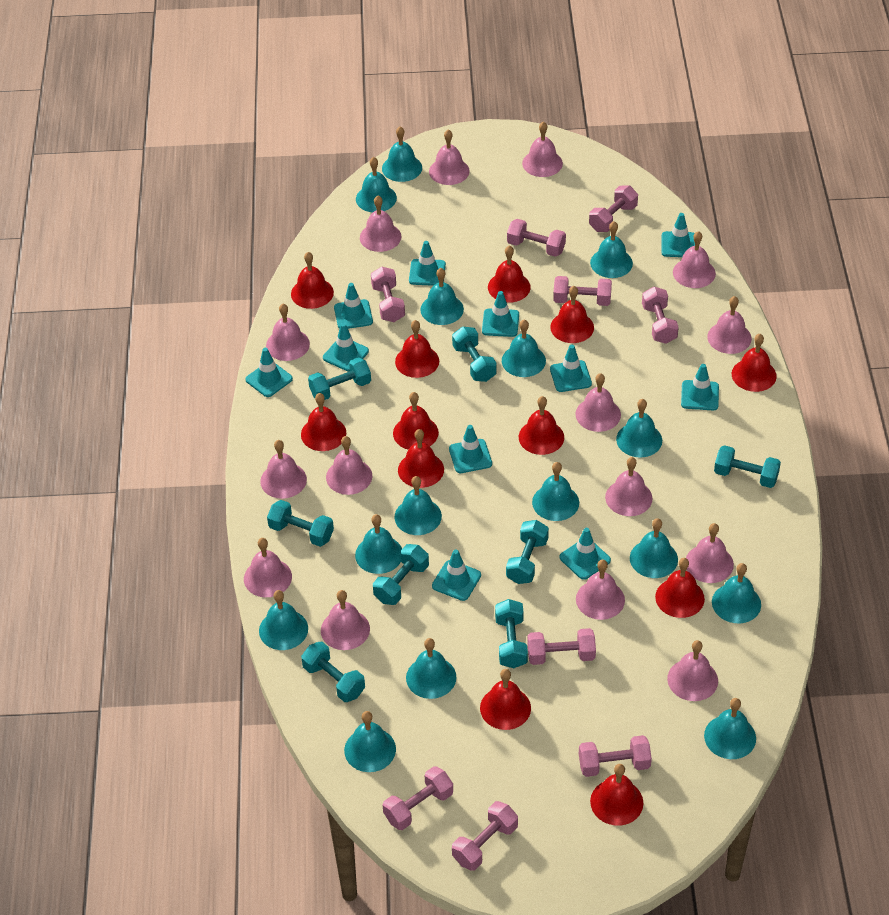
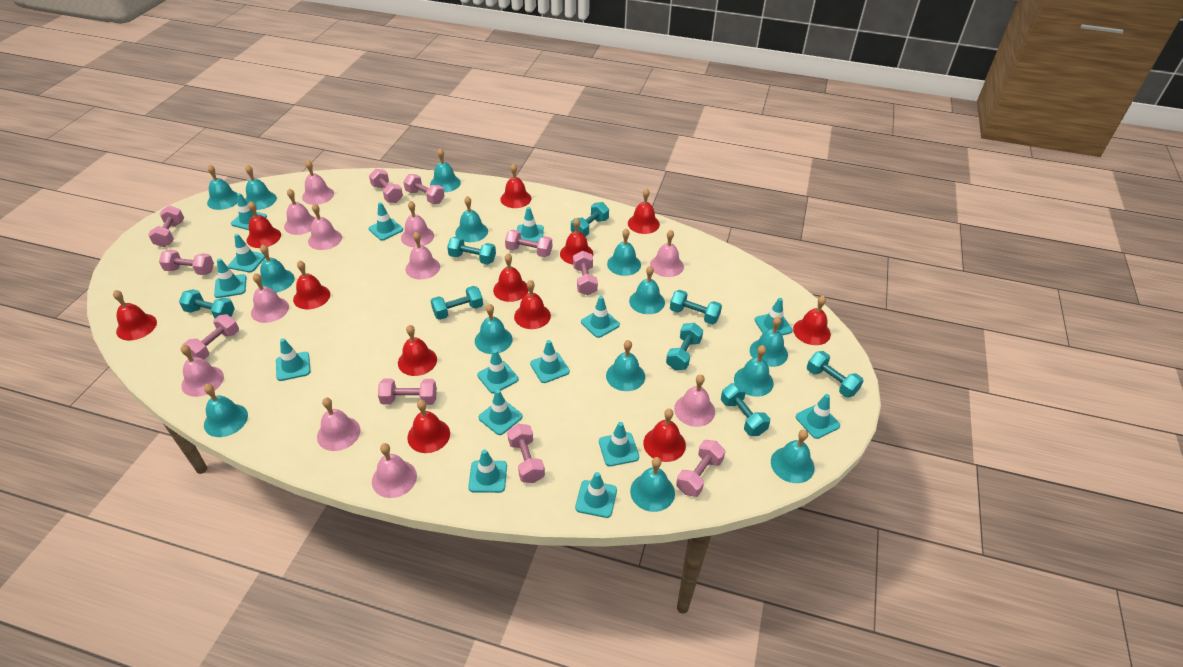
pink bell: 15 -> 11
pink dumbbell: 9 -> 10
turquoise bell: 15 -> 14
turquoise traffic cone: 11 -> 15

